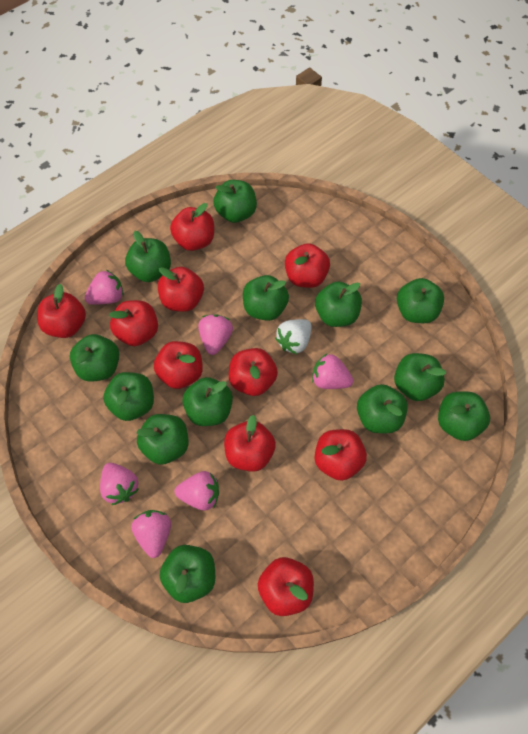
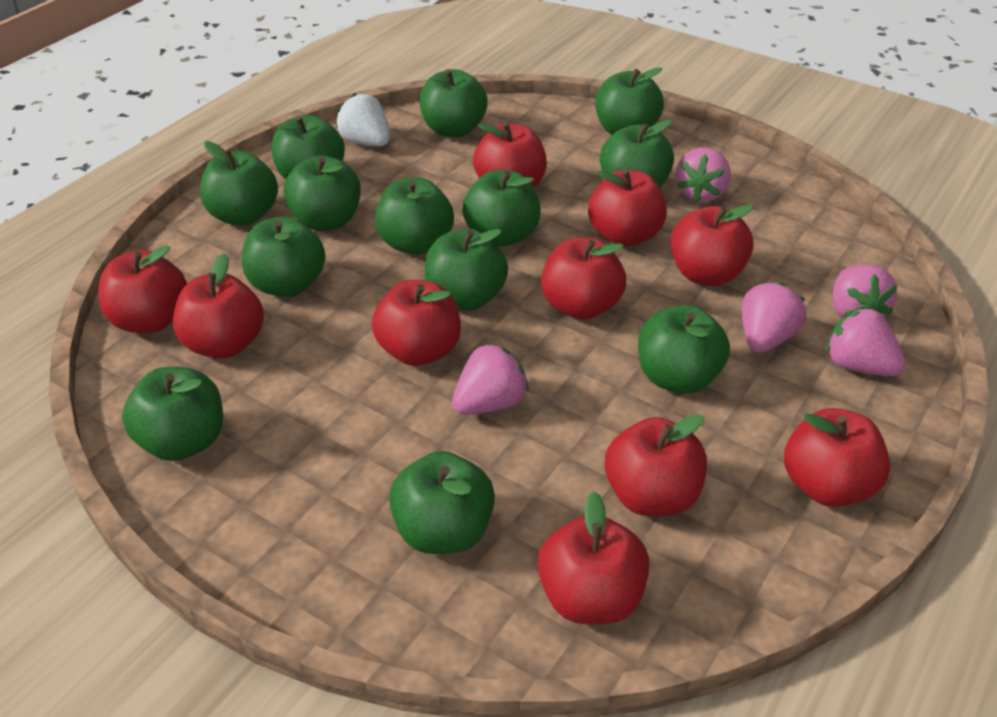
pink strawberry: 6 -> 5

